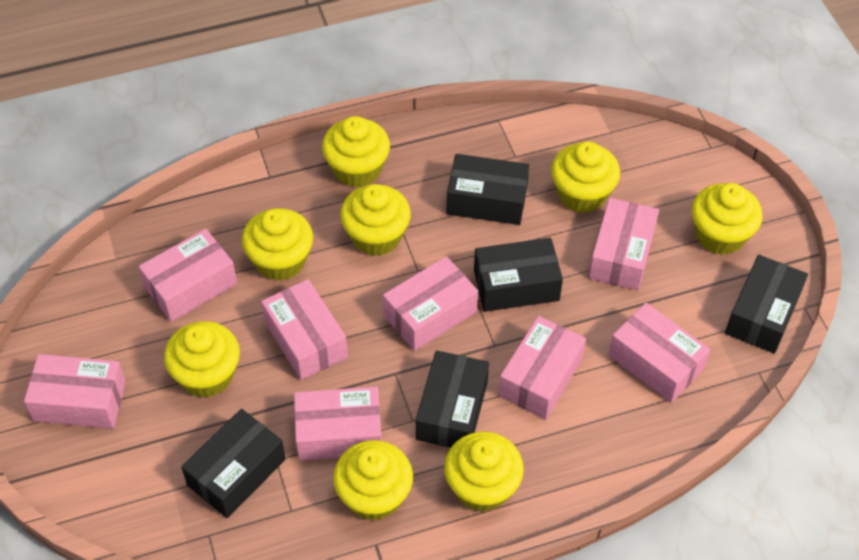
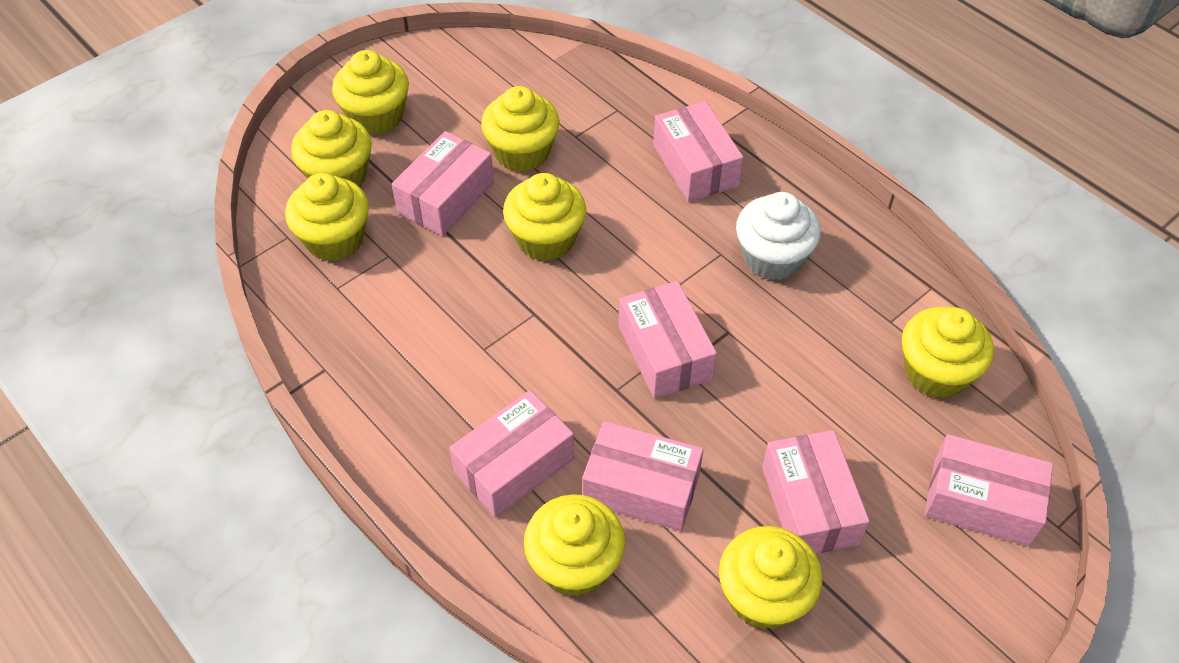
black box: 5 -> 0
pink box: 8 -> 7
white cupcake: 0 -> 1

